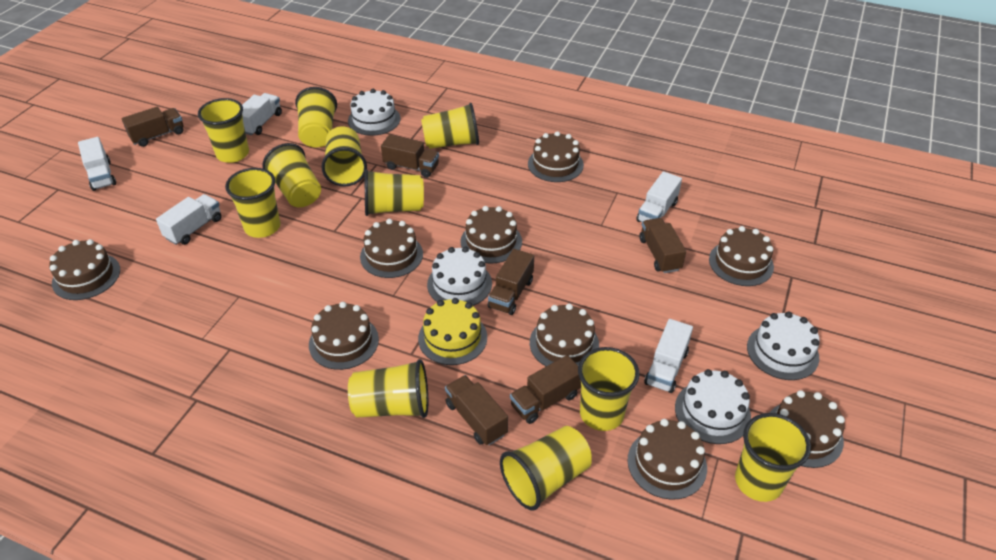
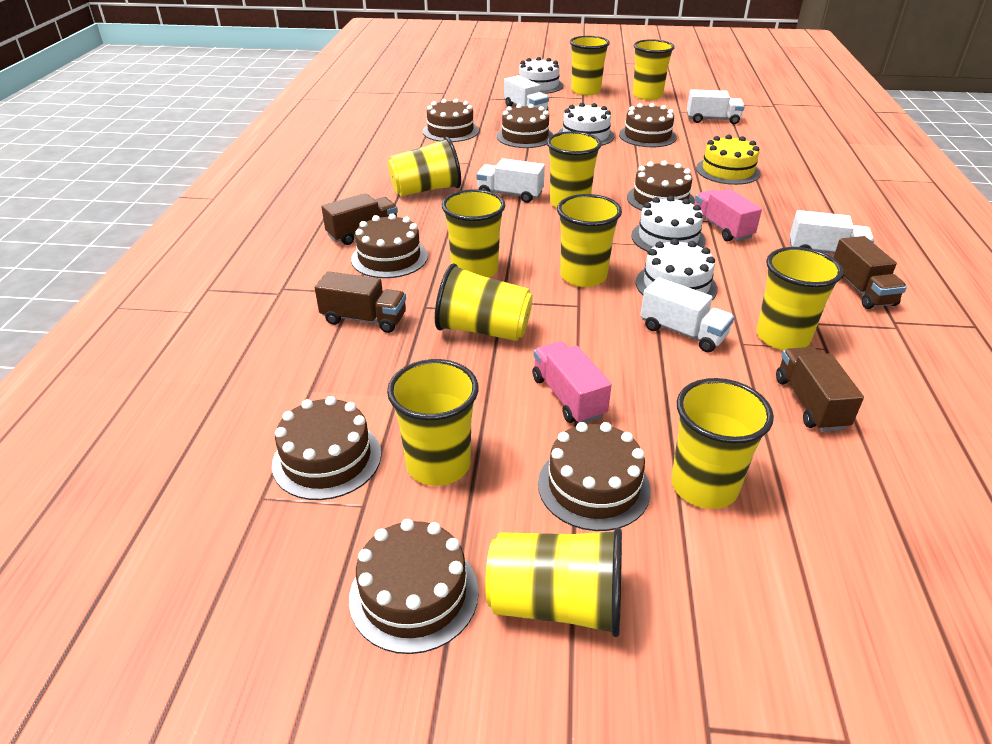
brown cake: 9 -> 8
brown truck: 6 -> 4
pink truck: 0 -> 2

